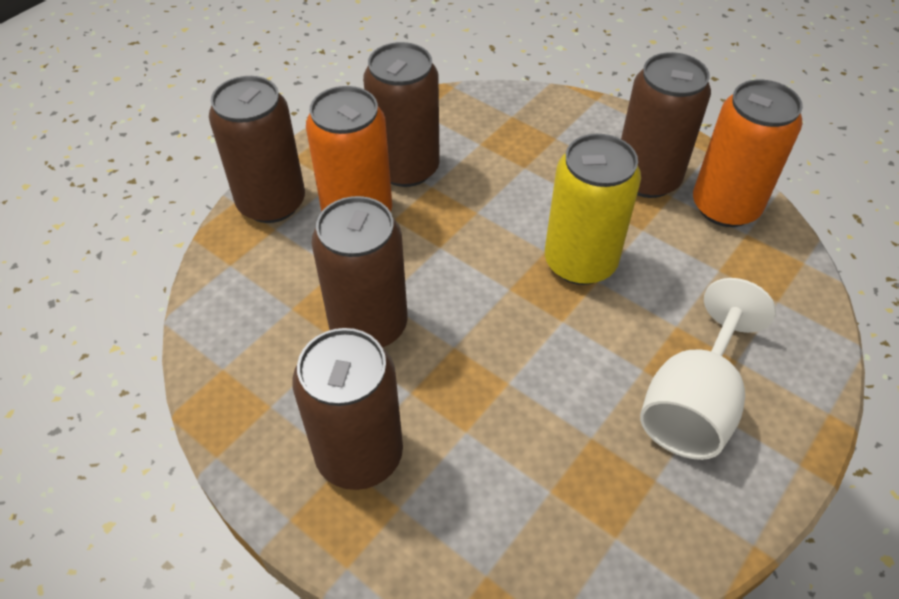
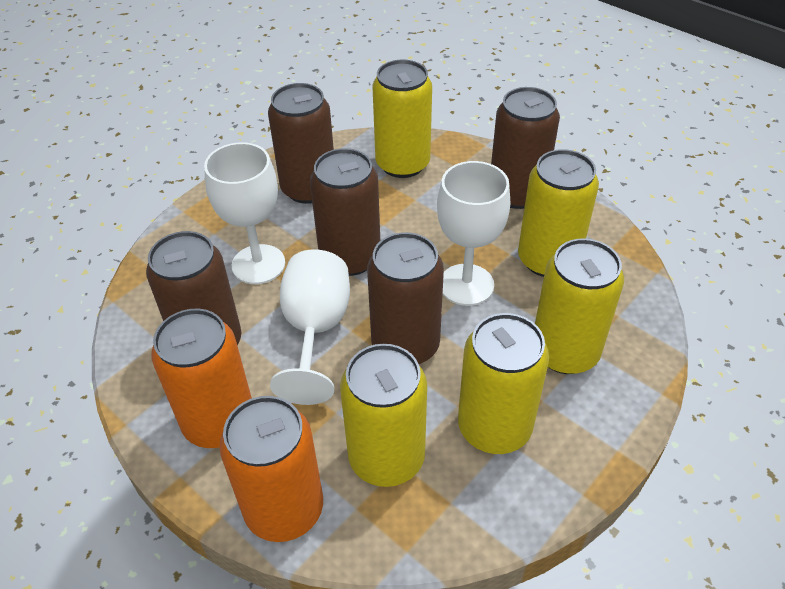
white goblet: 1 -> 3
yellow can: 1 -> 5

